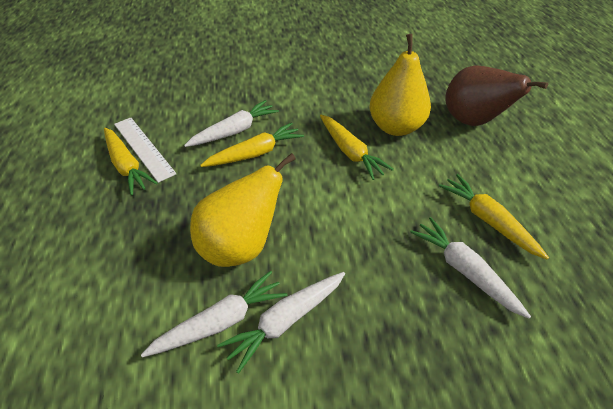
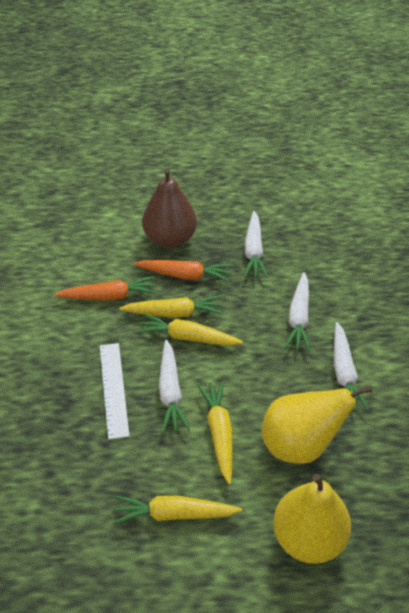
orange carrot: 0 -> 2

